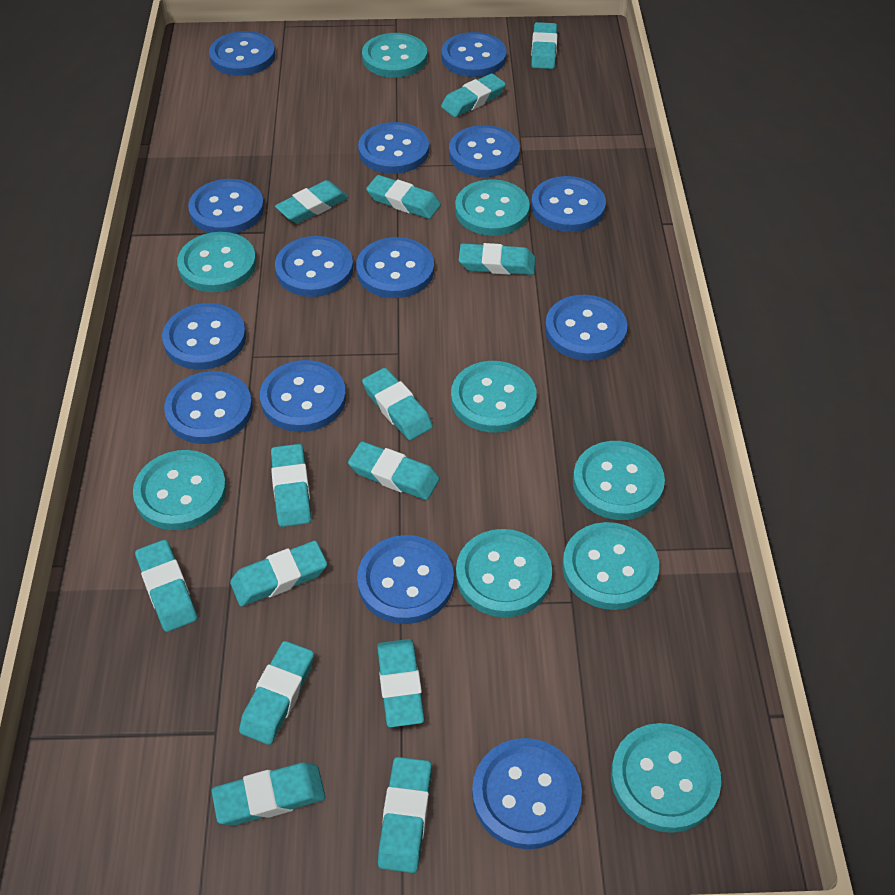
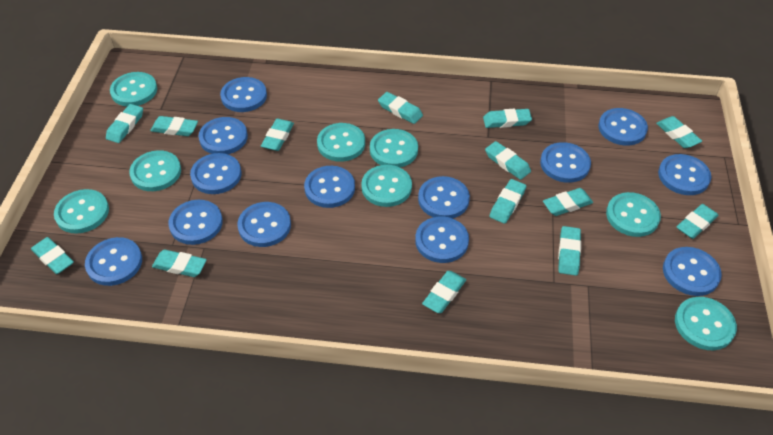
blue button: 14 -> 13
turquoise button: 9 -> 8

